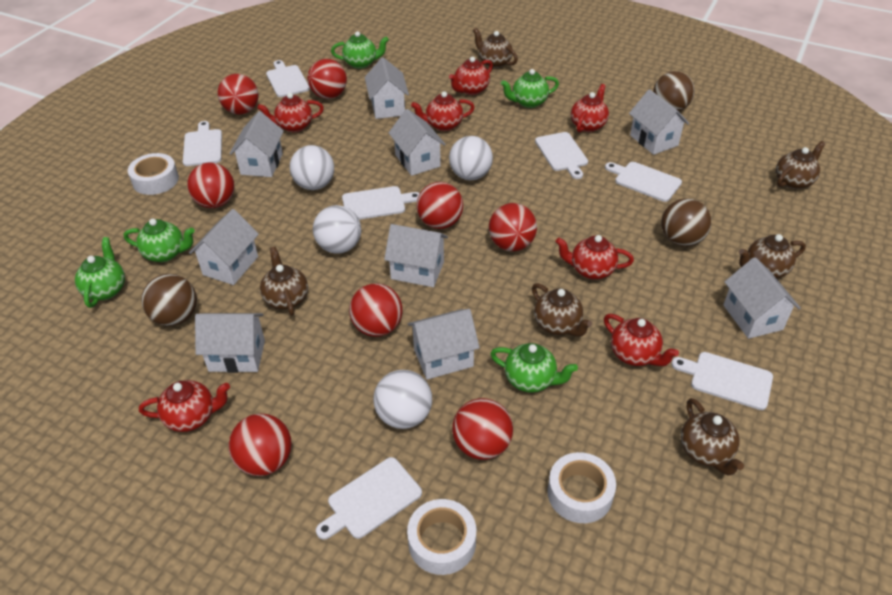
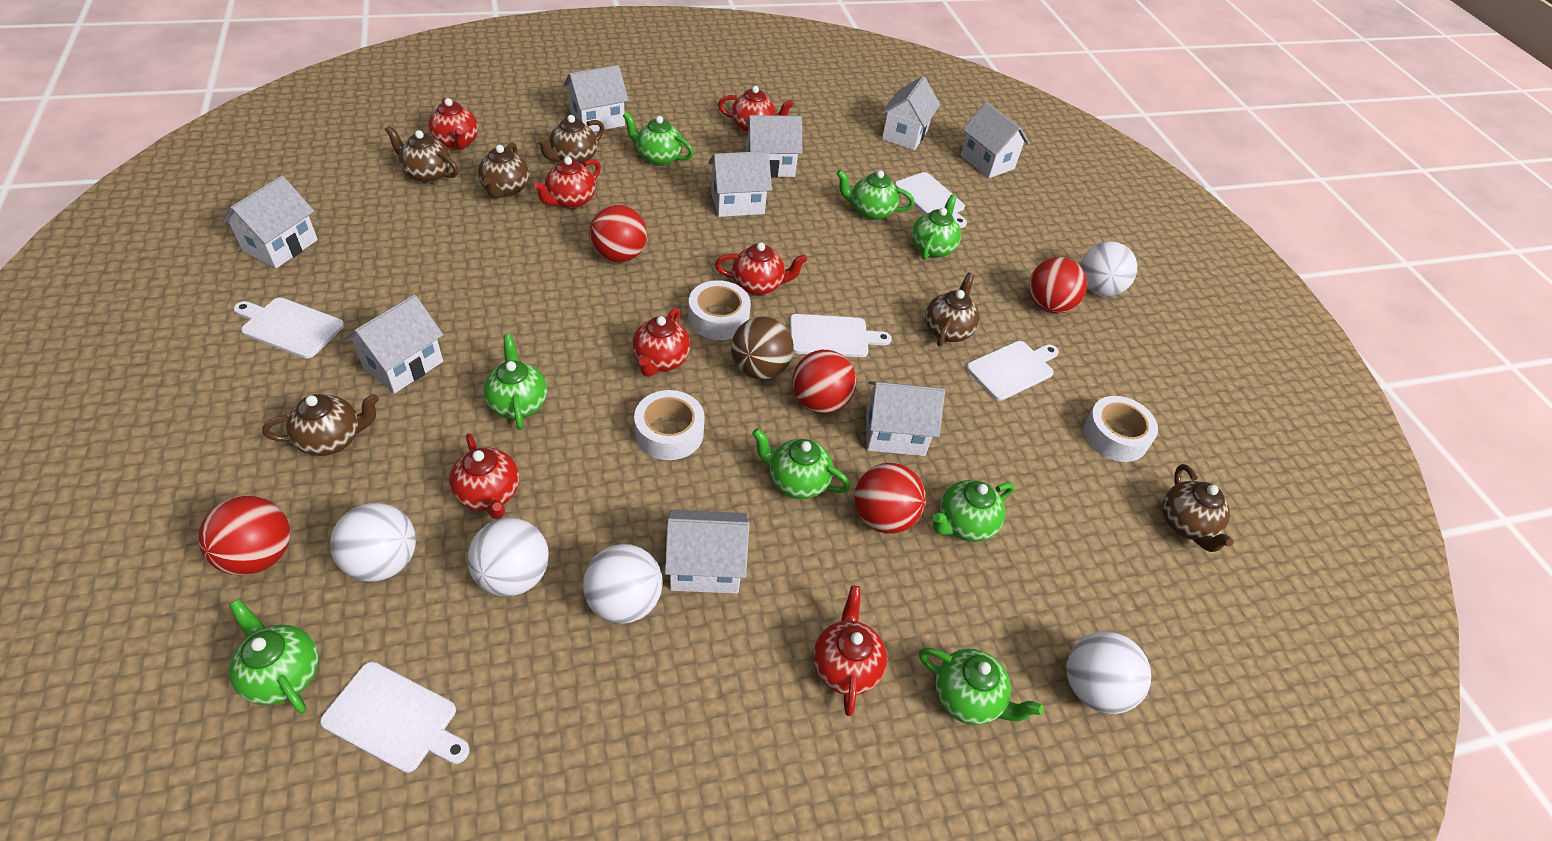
brown ball: 3 -> 1
green teapot: 5 -> 8
red ball: 8 -> 5
white ball: 4 -> 5
white cutting board: 7 -> 5

